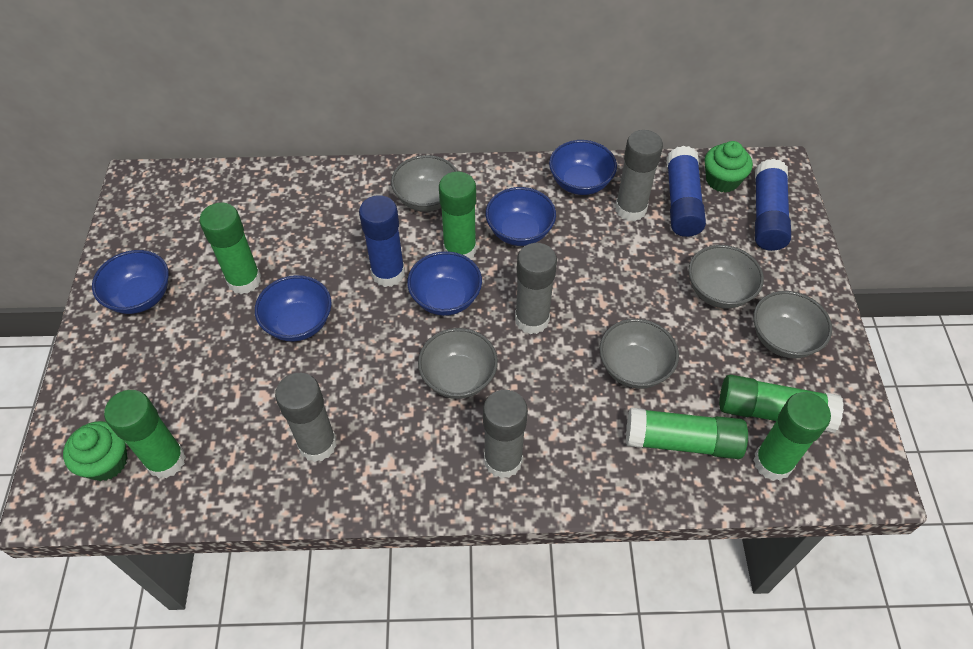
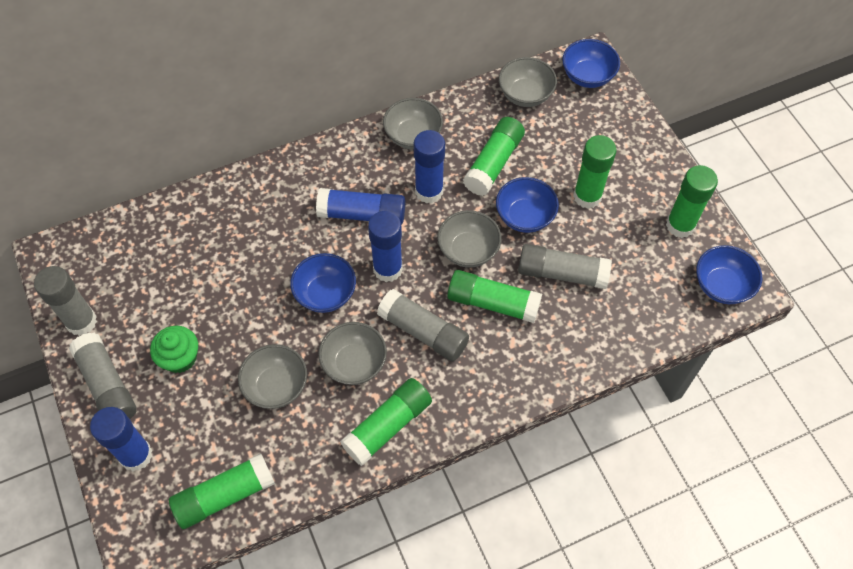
blue bowl: 5 -> 4
blue glue stick: 3 -> 4
green cupcake: 2 -> 1

